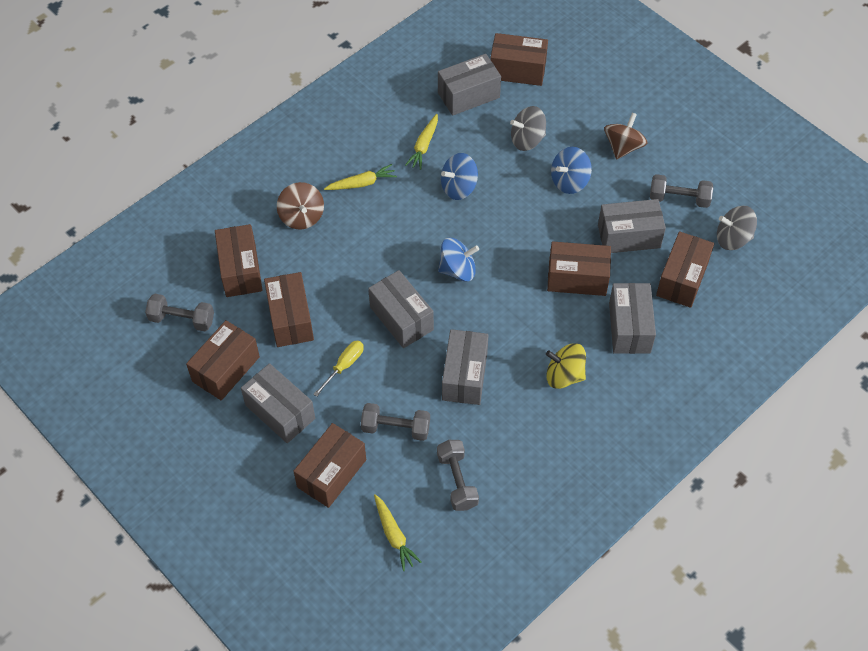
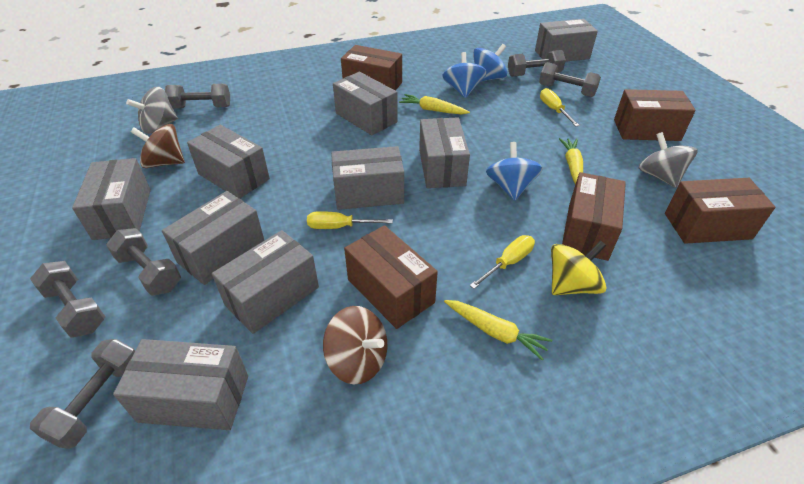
brown box: 7 -> 5
grey box: 6 -> 9
grey dumbbell: 4 -> 6
yellow screwdriver: 1 -> 3

